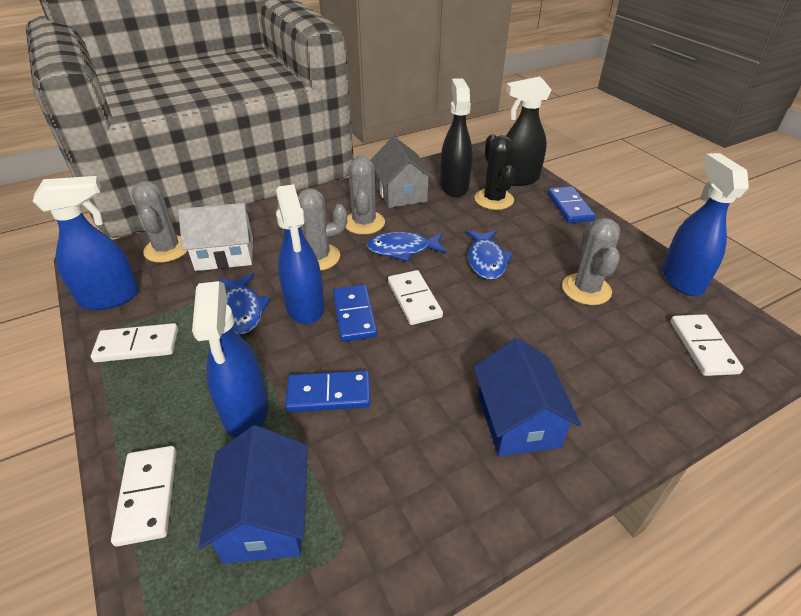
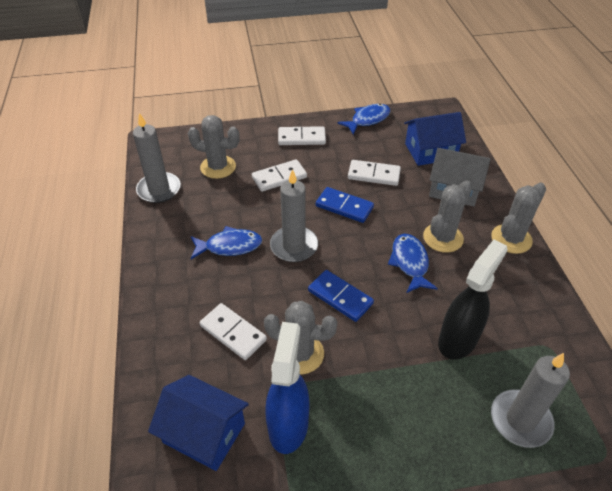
black cactus: 1 -> 0
black spray bottle: 2 -> 1
blue domino: 3 -> 2
blue spray bottle: 4 -> 1
grey candle: 0 -> 3
white house: 1 -> 0

